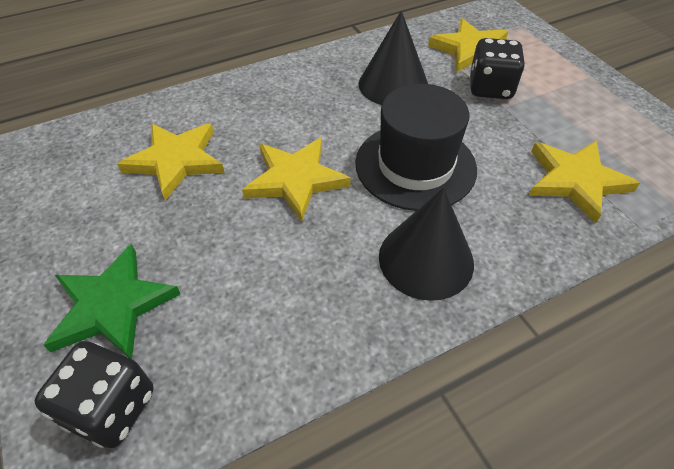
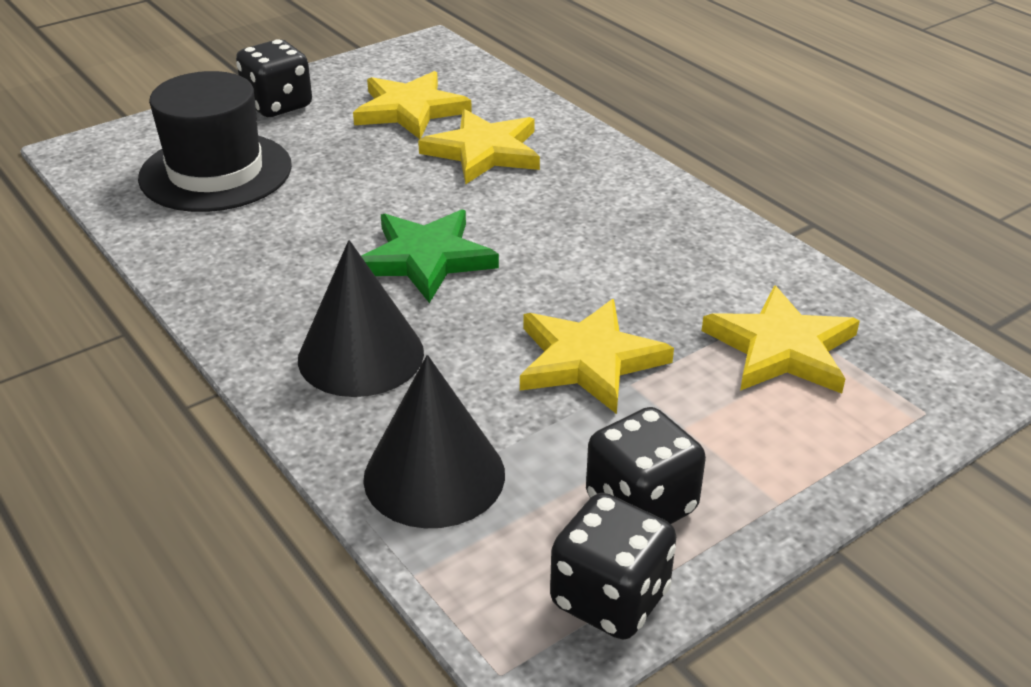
black dice: 2 -> 3

